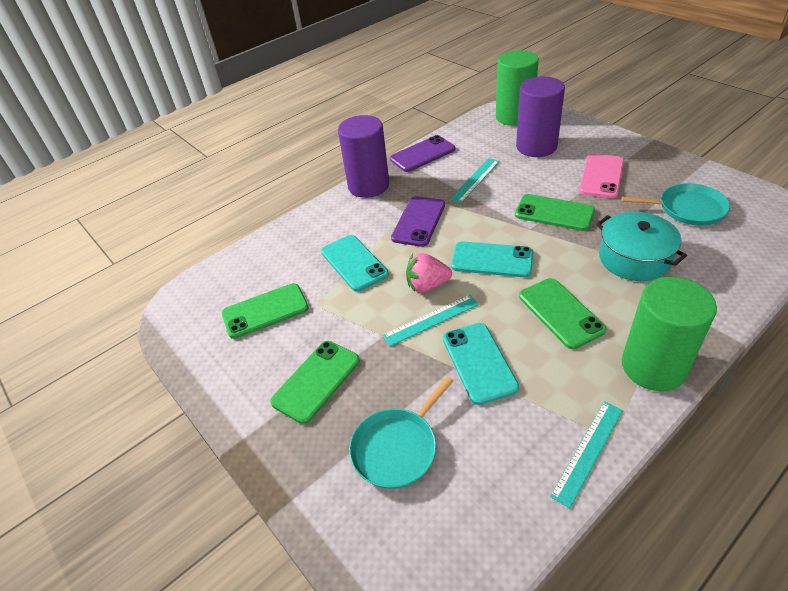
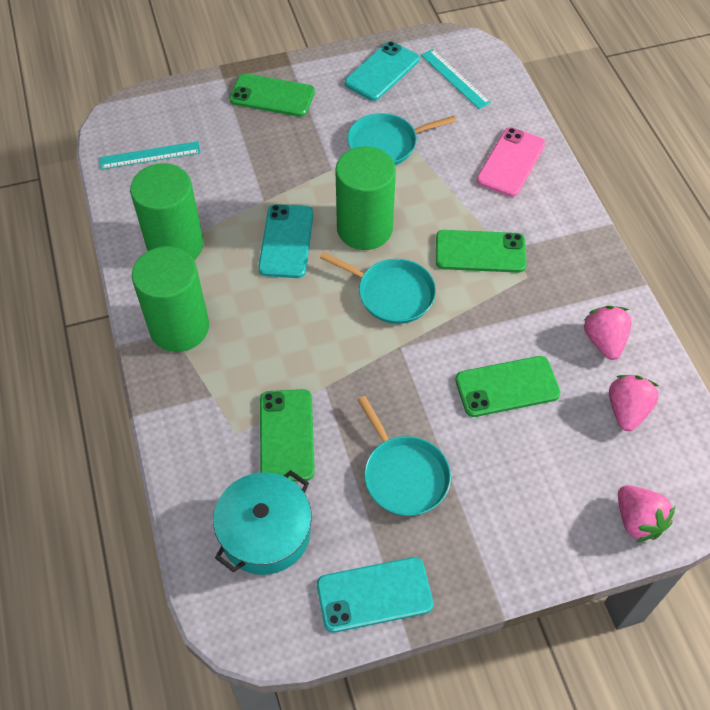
green cylinder: 2 -> 3
pink strawberry: 1 -> 3
purple cylinder: 2 -> 0
purple phone: 2 -> 0
turquoise pan: 2 -> 3
turquoise ruler: 3 -> 2

